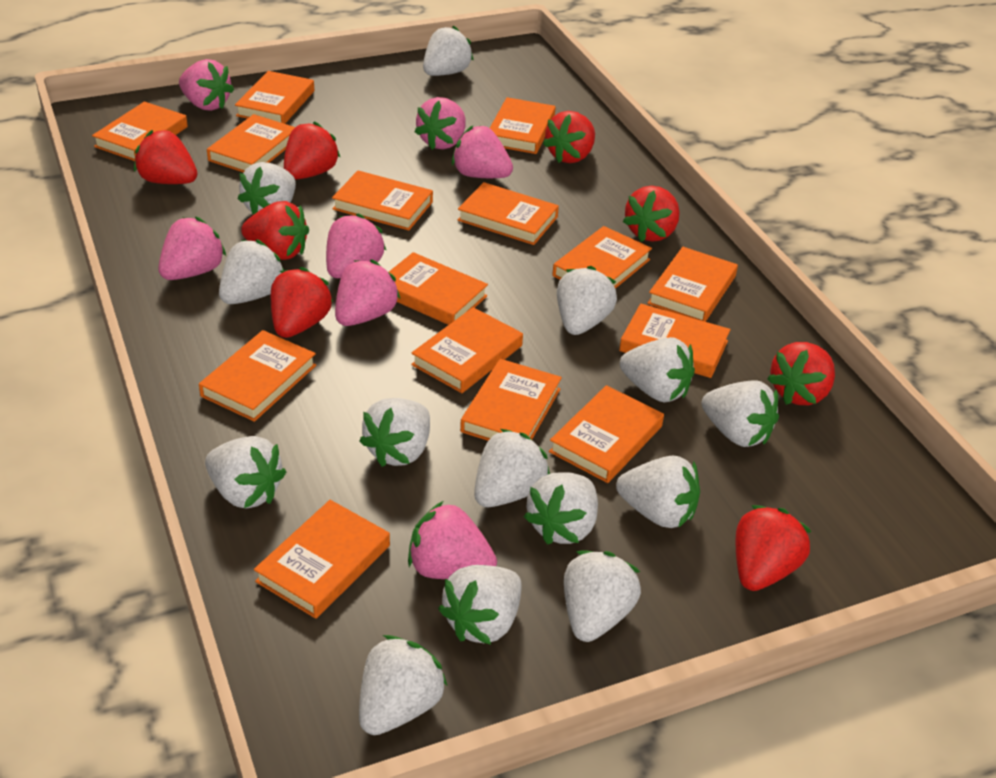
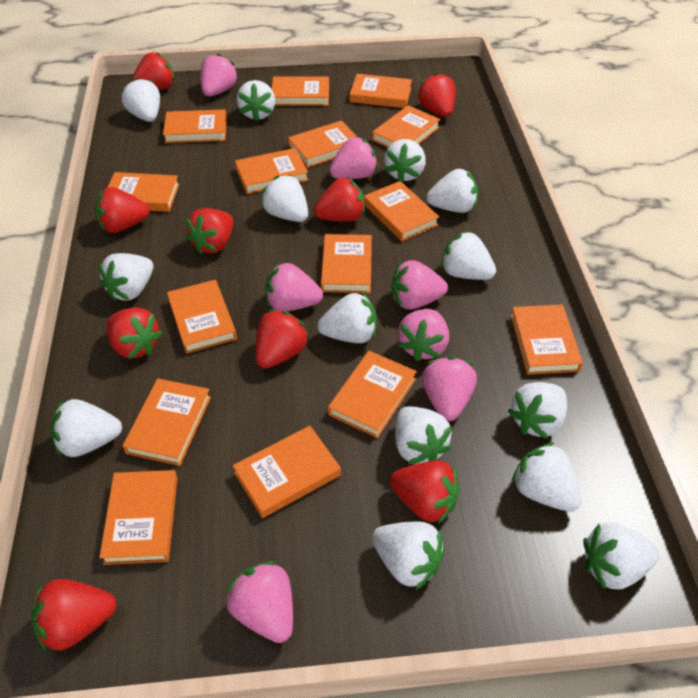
red strawberry: 8 -> 9

